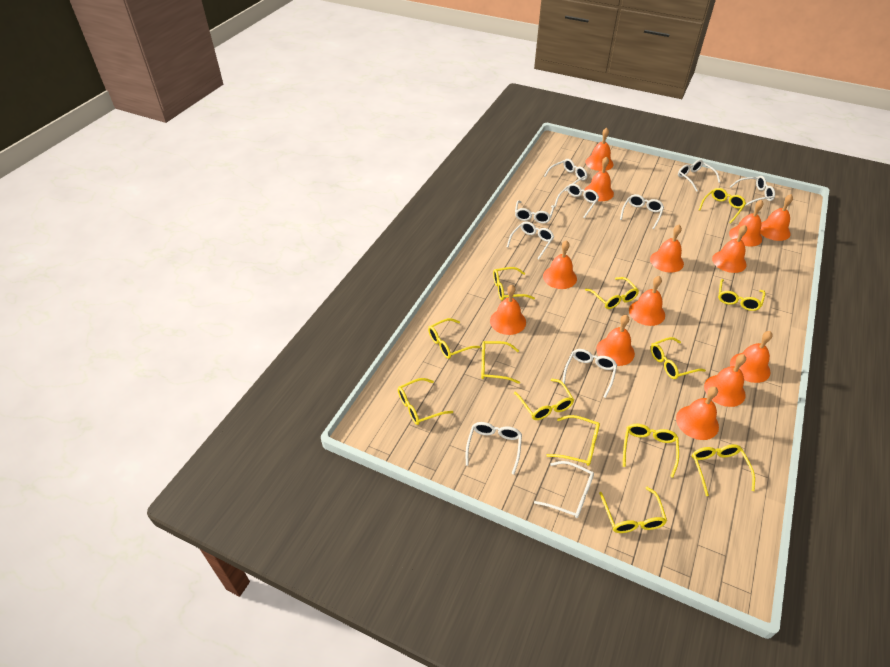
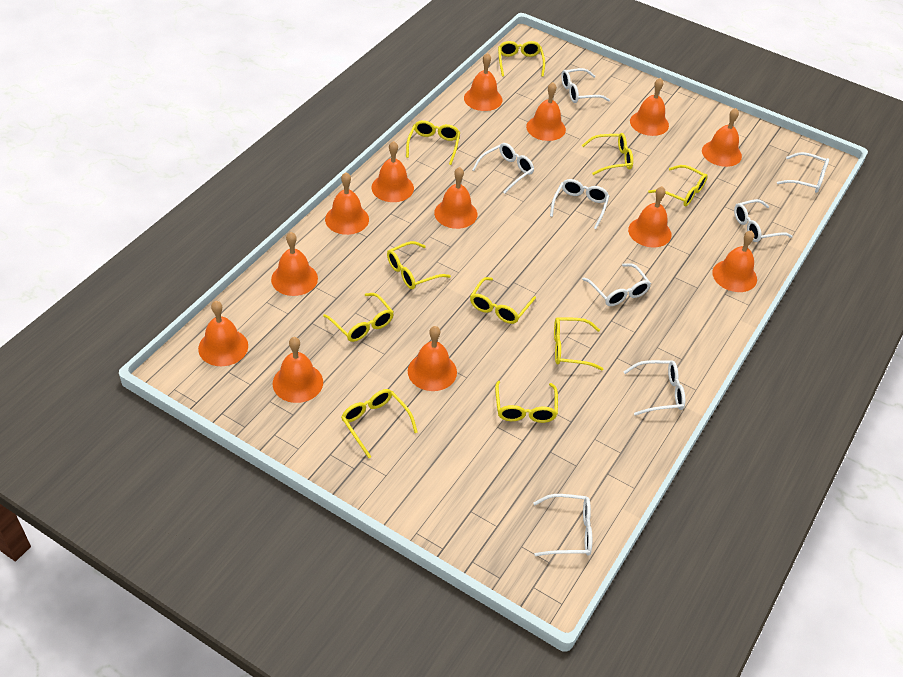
white glasses: 10 -> 8
yellow glasses: 13 -> 10

